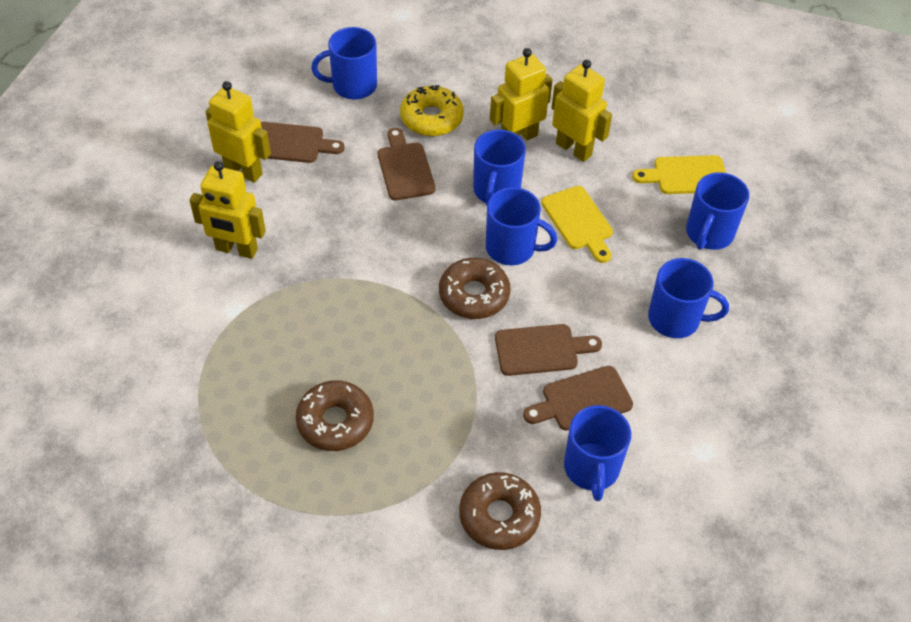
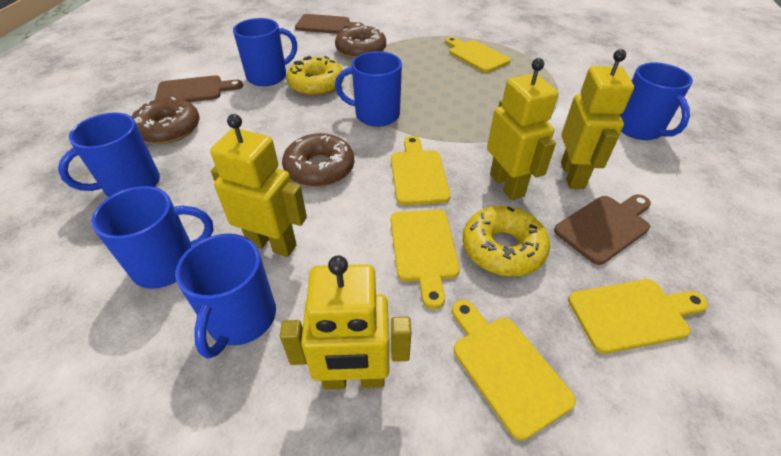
brown cutting board: 4 -> 3
yellow cutting board: 2 -> 5
yellow donut: 1 -> 2

